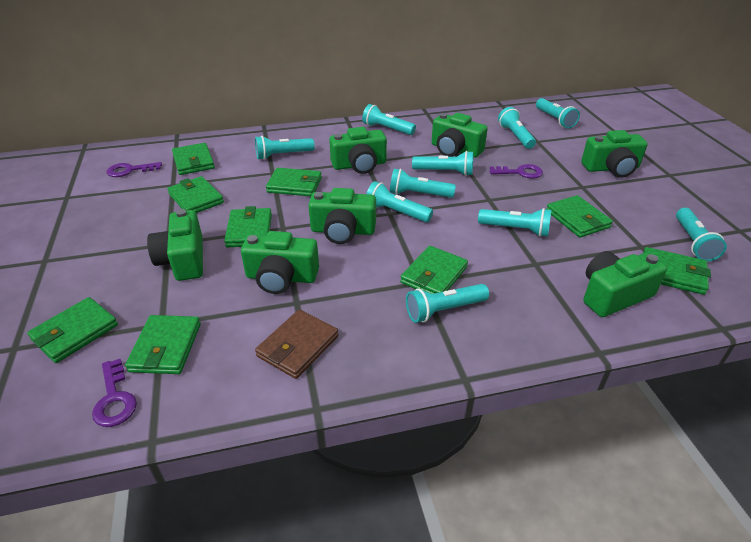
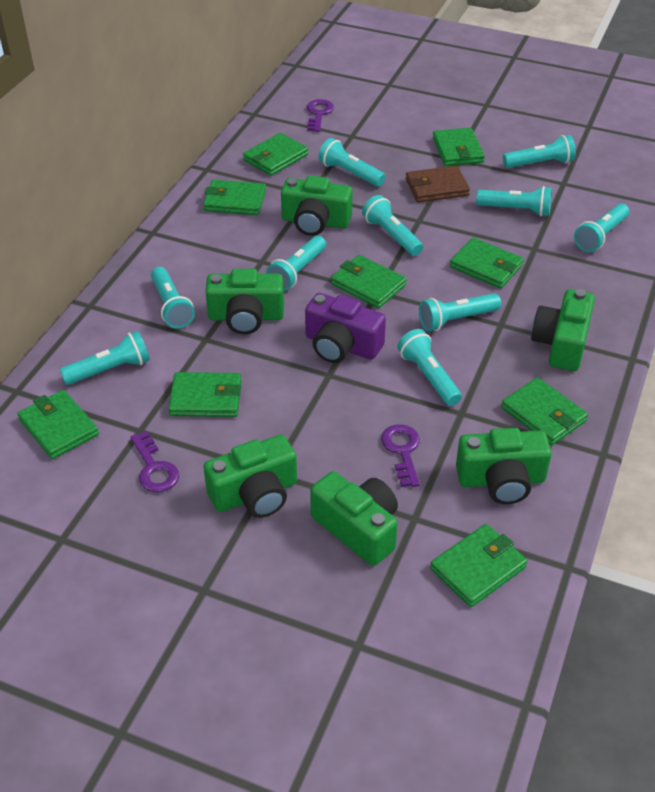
green camera: 7 -> 6
purple camera: 0 -> 1

